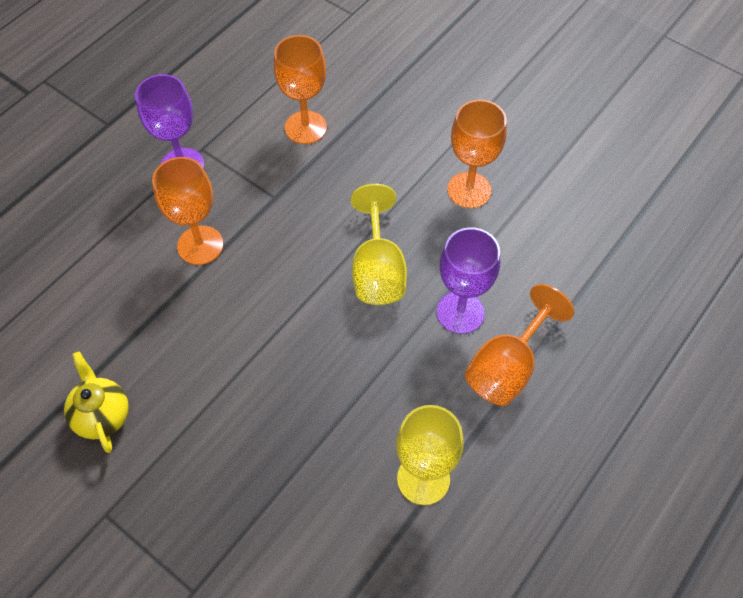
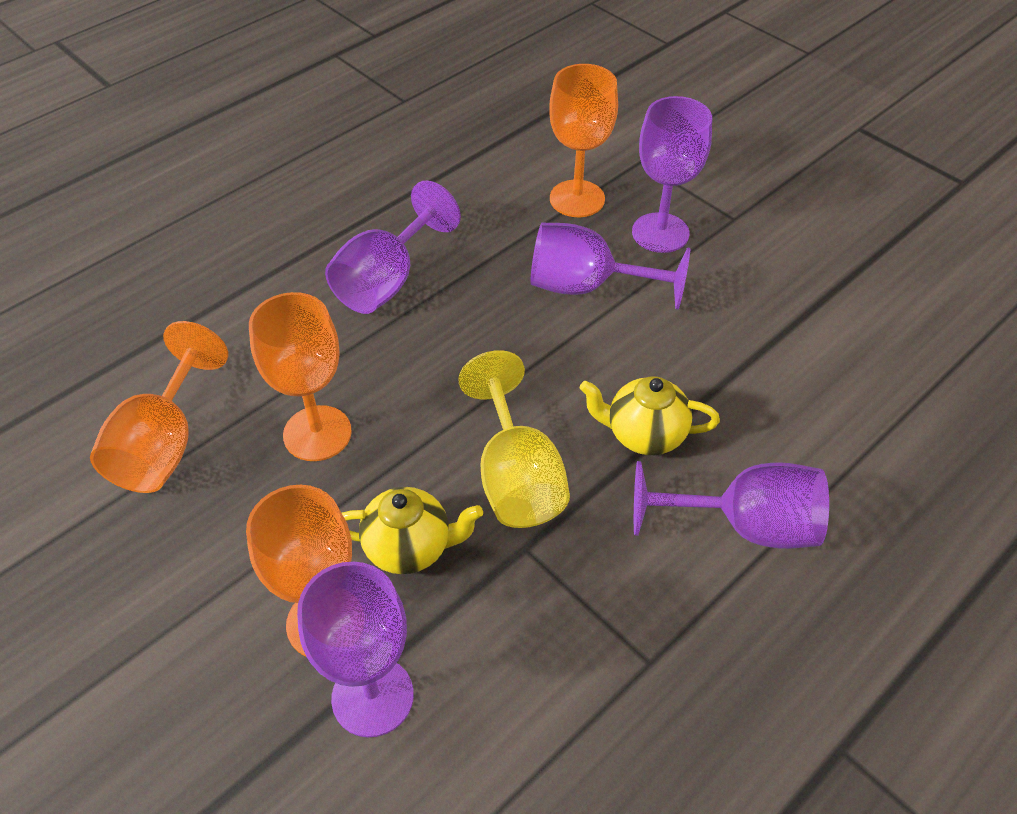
purple goblet: 2 -> 5
yellow goblet: 2 -> 1
yellow teapot: 1 -> 2

